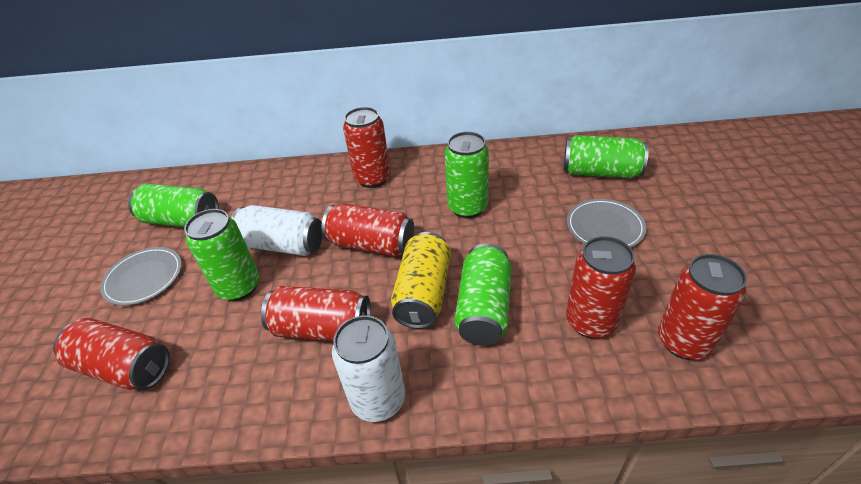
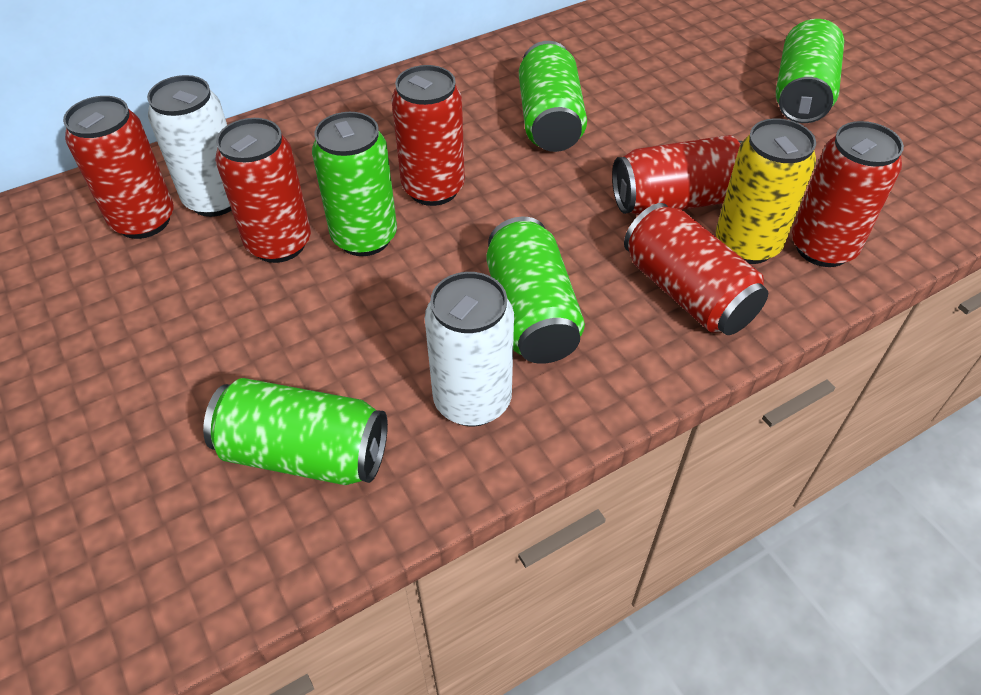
grey plate: 2 -> 0

